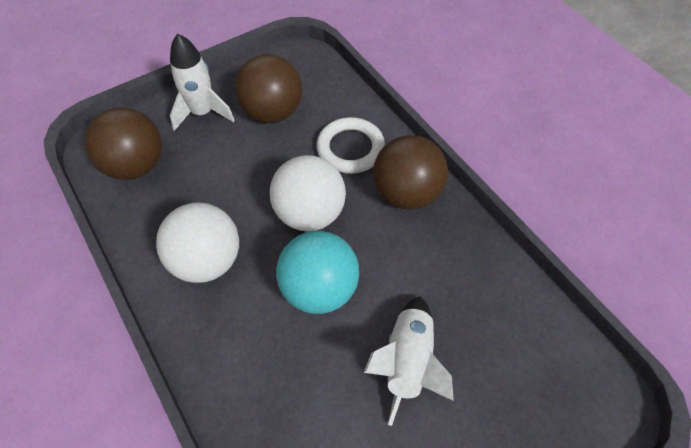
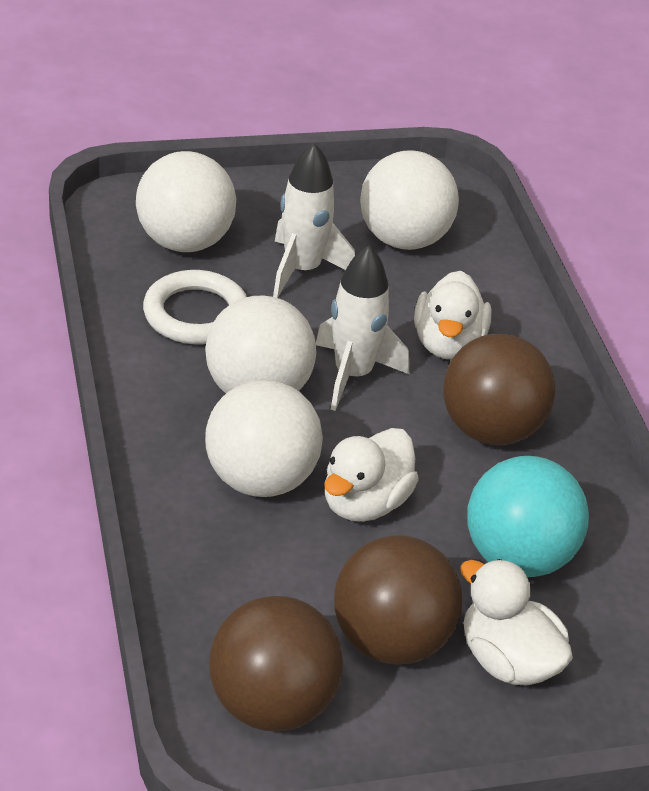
white ball: 2 -> 4
white duck: 0 -> 3

